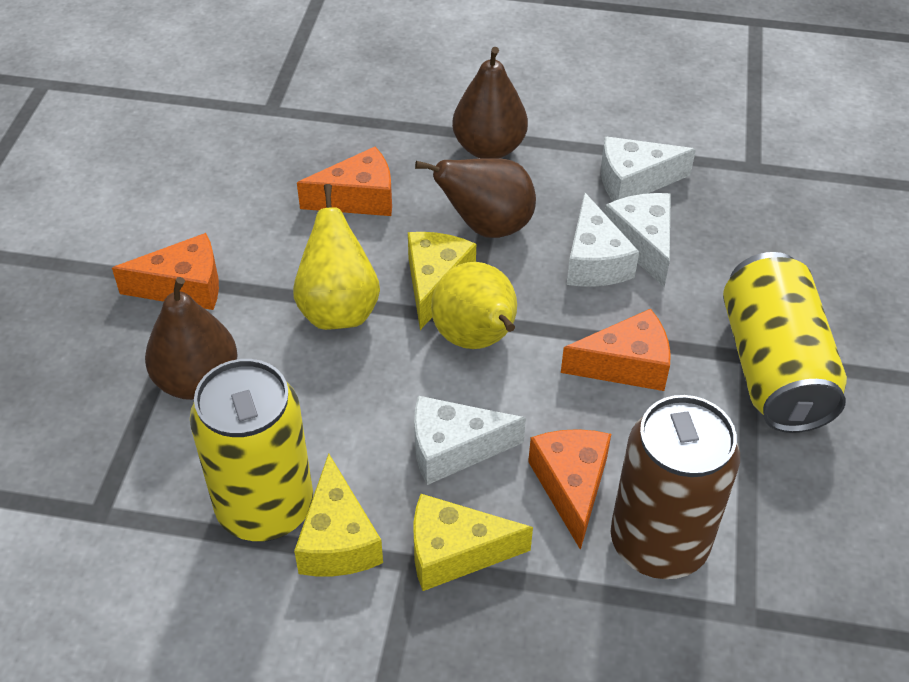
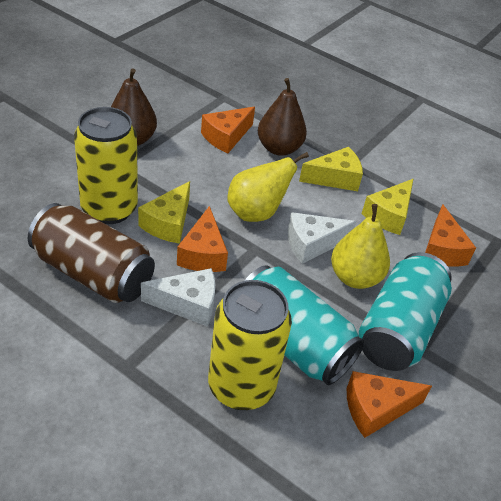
brown pear: 3 -> 2
turquoise can: 0 -> 2
white cheese: 4 -> 2

